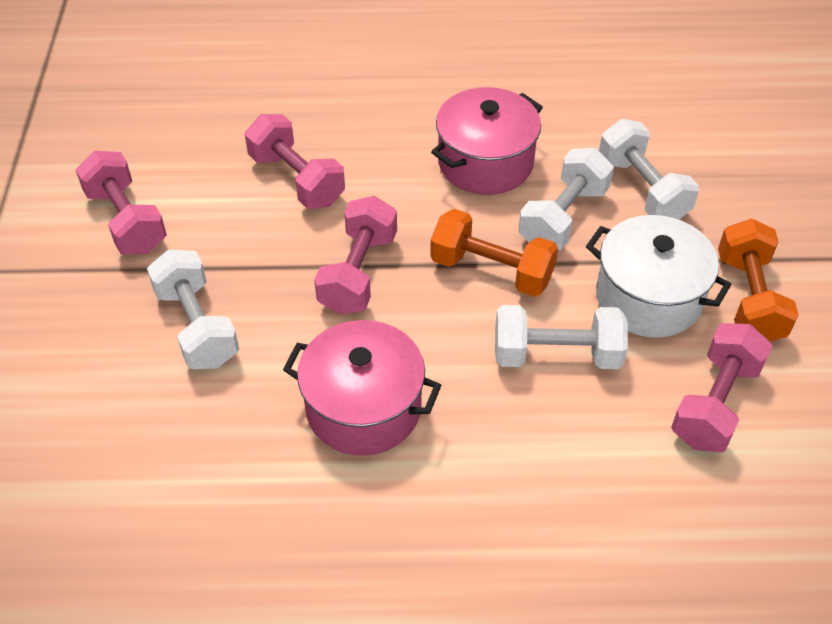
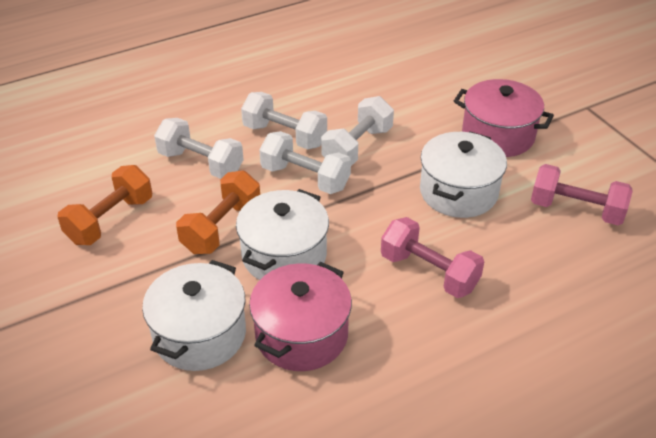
pink dumbbell: 4 -> 2
white pot: 1 -> 3

